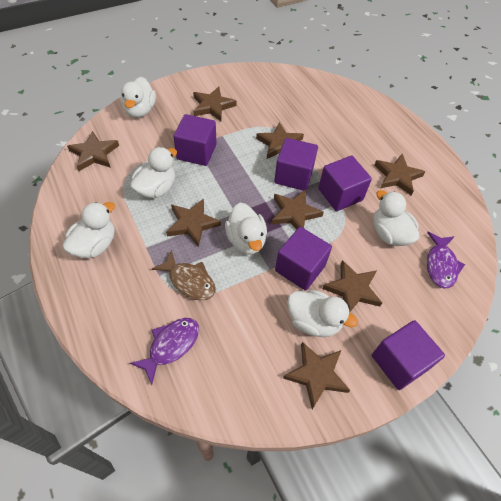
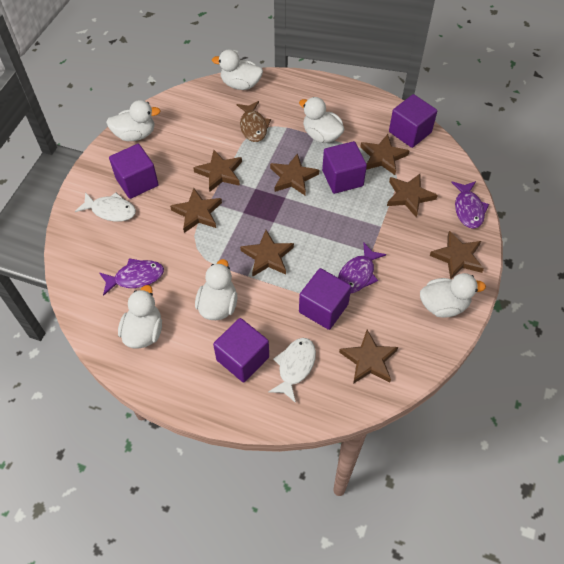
purple fish: 2 -> 3
white fish: 0 -> 2

